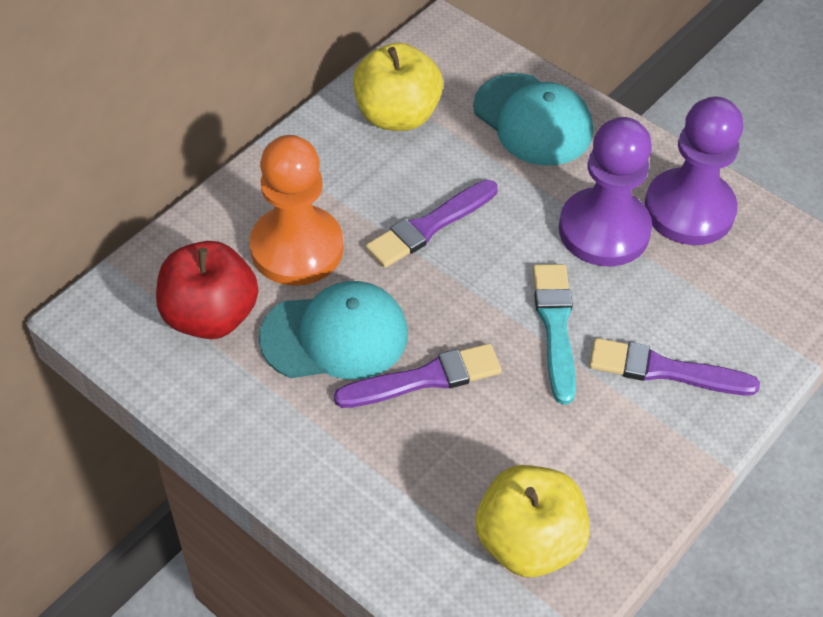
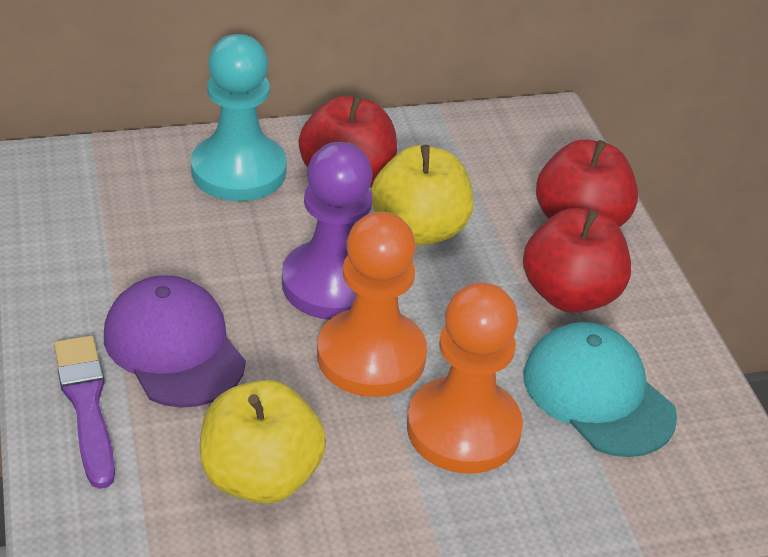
orange pawn: 1 -> 2
purple brush: 3 -> 1
purple cap: 0 -> 1
purple pawn: 2 -> 1
red apple: 1 -> 3
turquoise brush: 1 -> 0
turquoise cap: 2 -> 1
turquoise pawn: 0 -> 1

